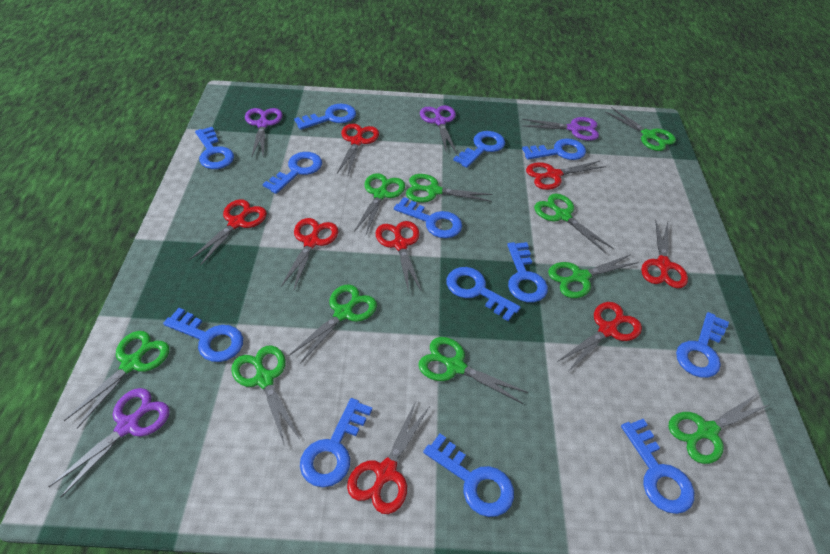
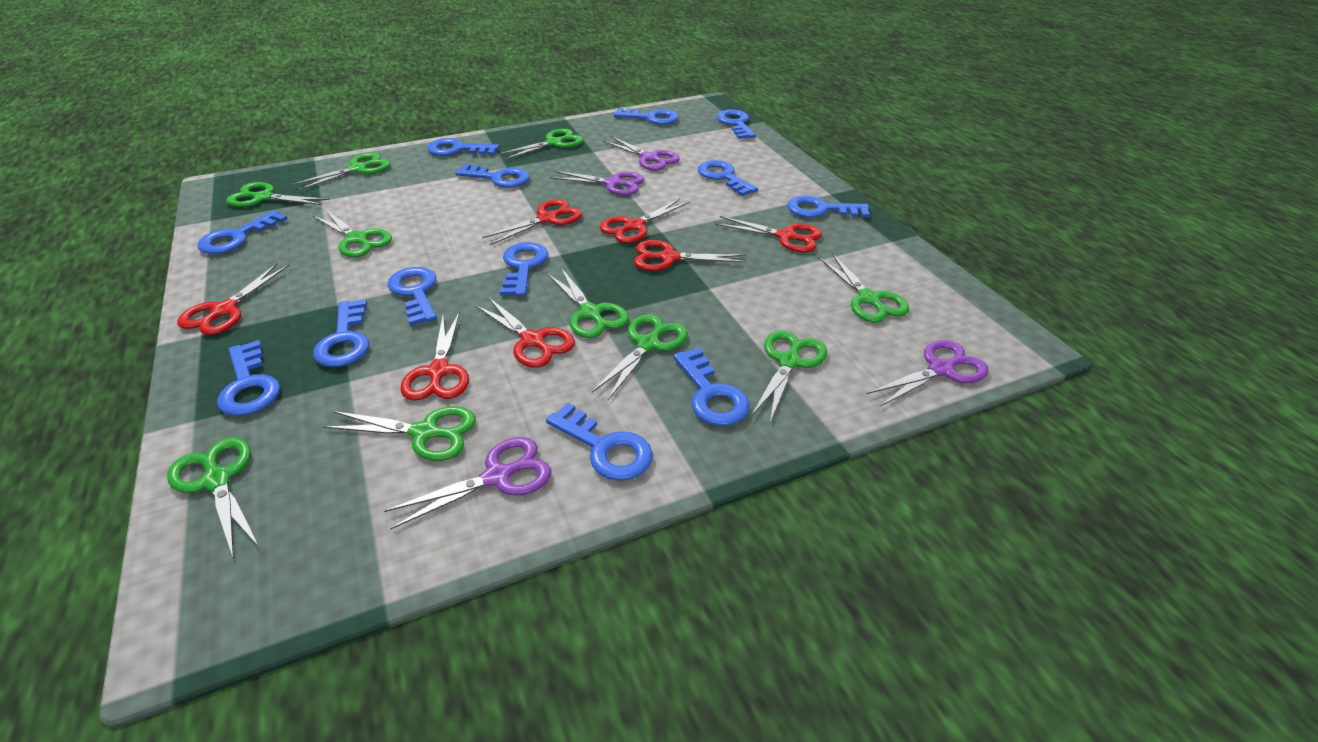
red scissors: 8 -> 7

